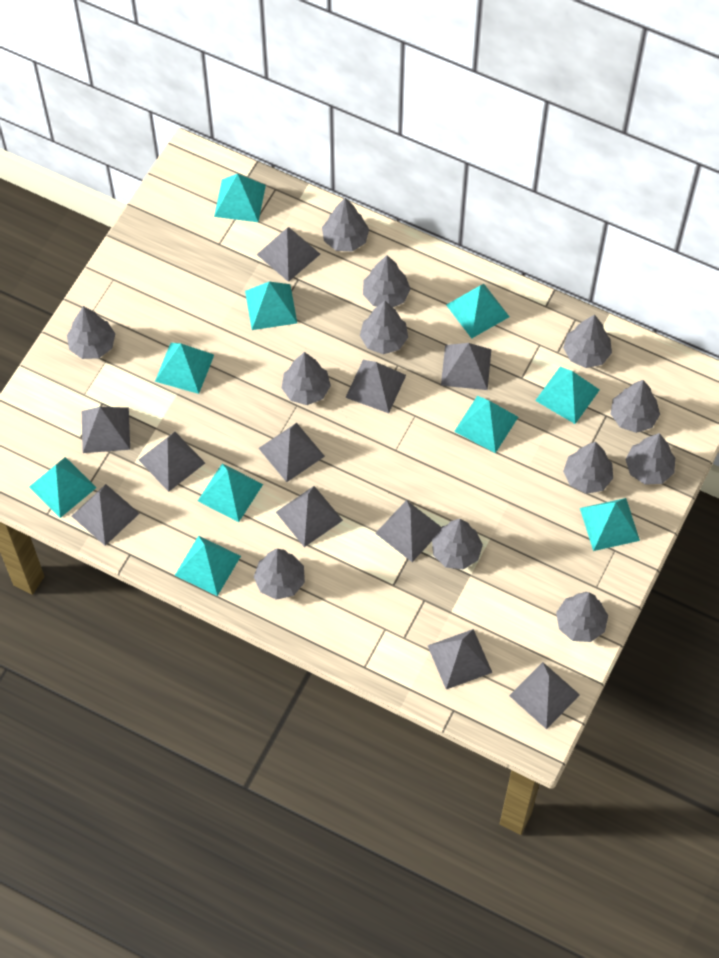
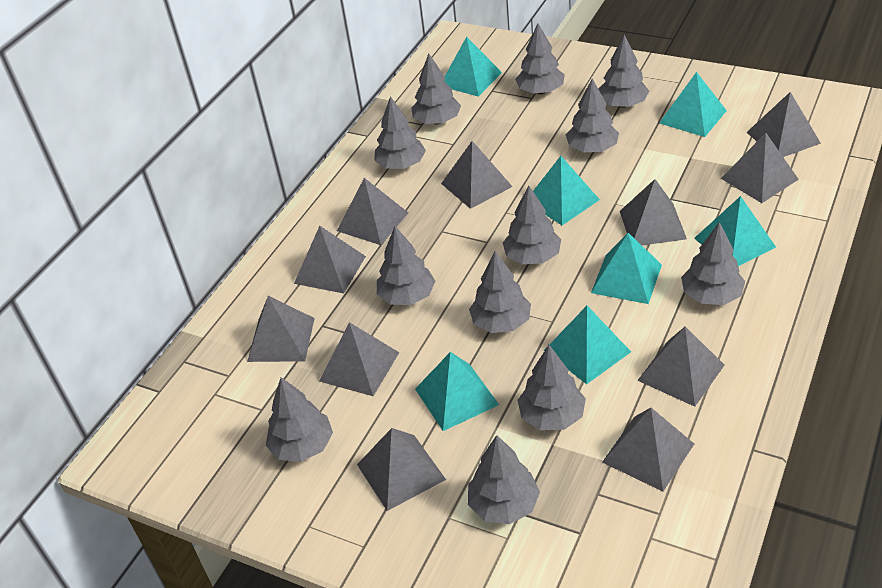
turquoise pyramid: 10 -> 7

